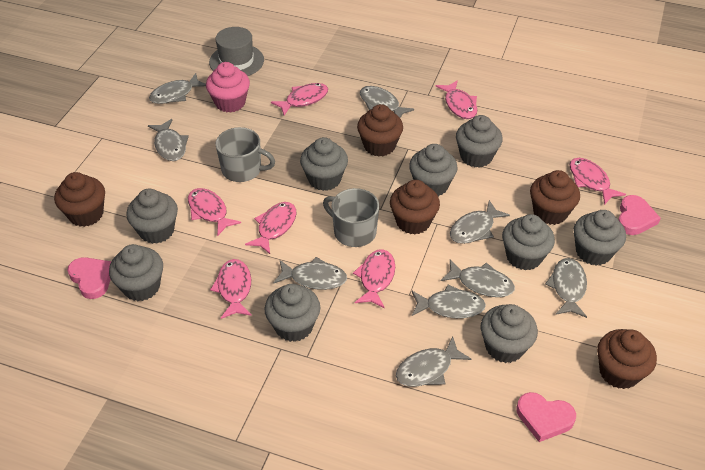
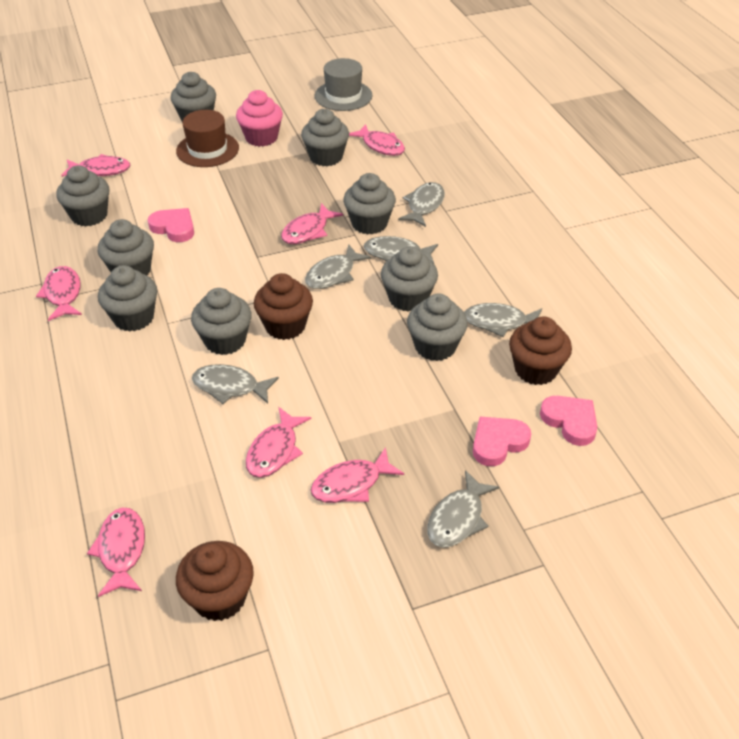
brown cupcake: 5 -> 3
brown hat: 0 -> 1
grey fish: 9 -> 6
grey mug: 2 -> 0

